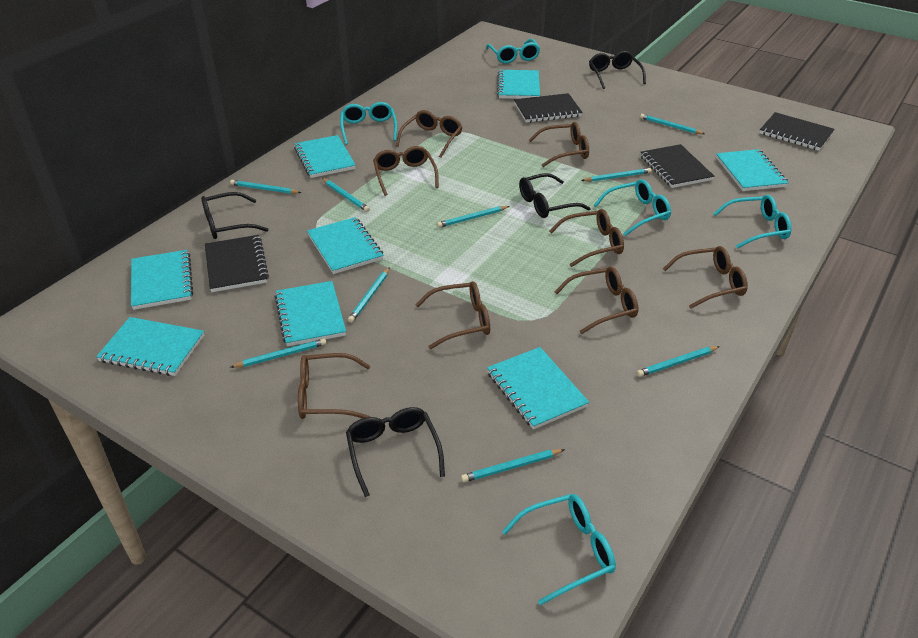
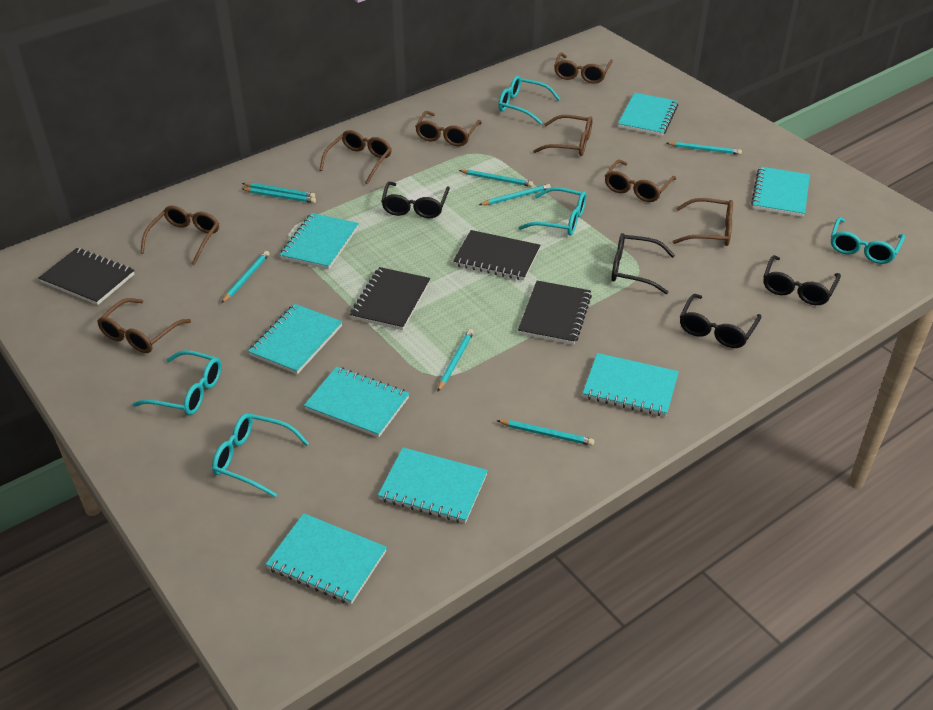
turquoise pencil: 9 -> 8

